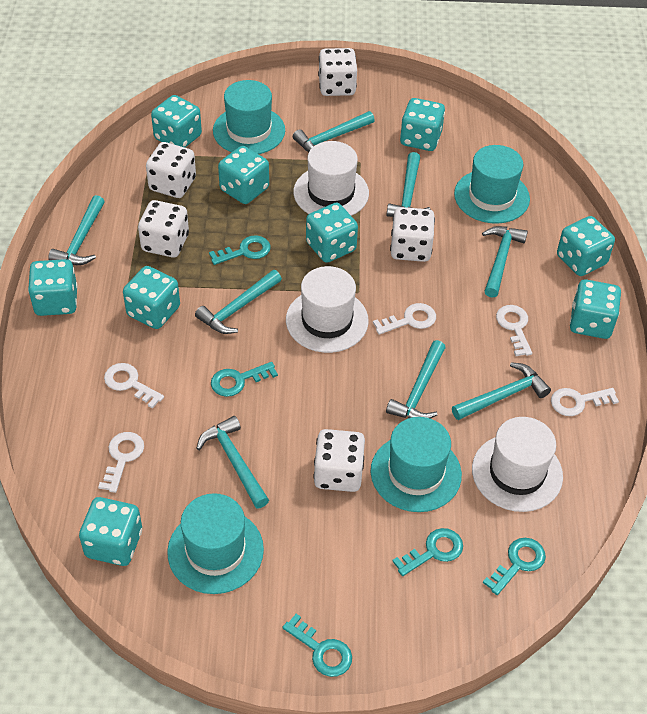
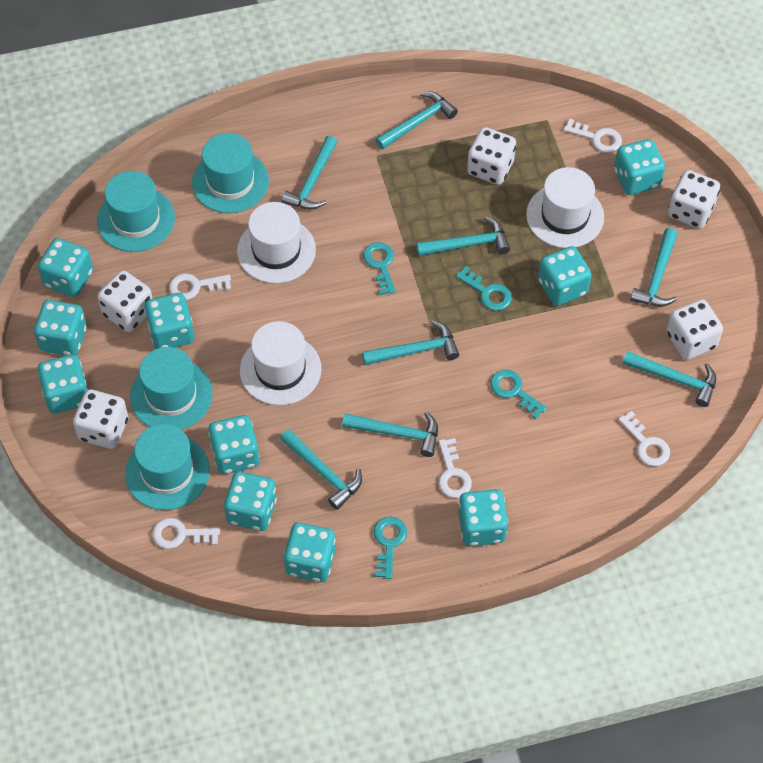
turquoise dice: 9 -> 10
turquoise key: 5 -> 4

